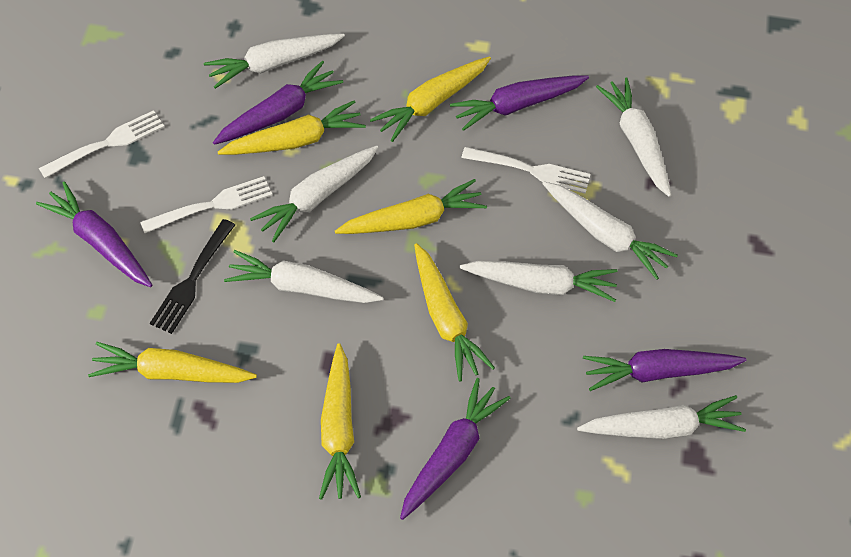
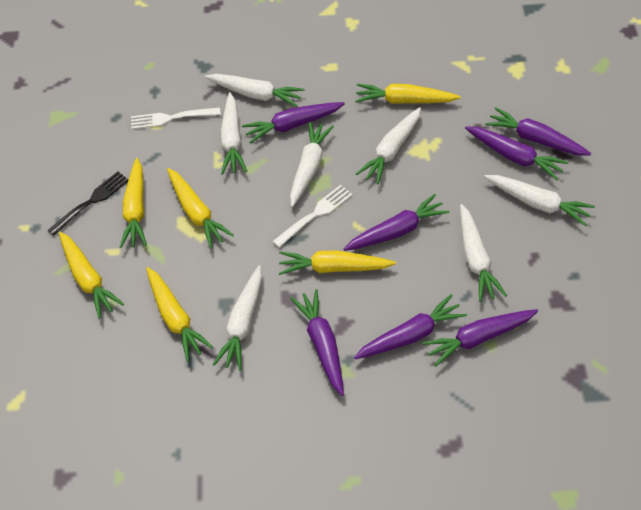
purple carrot: 5 -> 7
white fork: 3 -> 2

